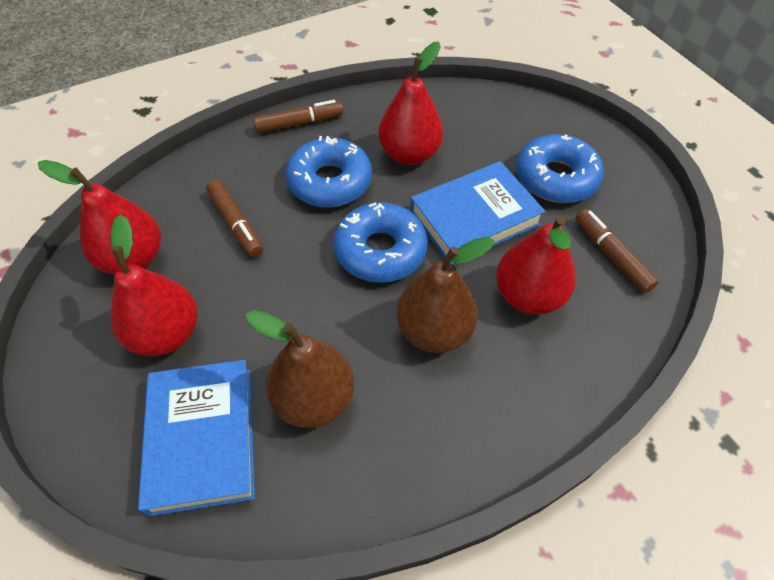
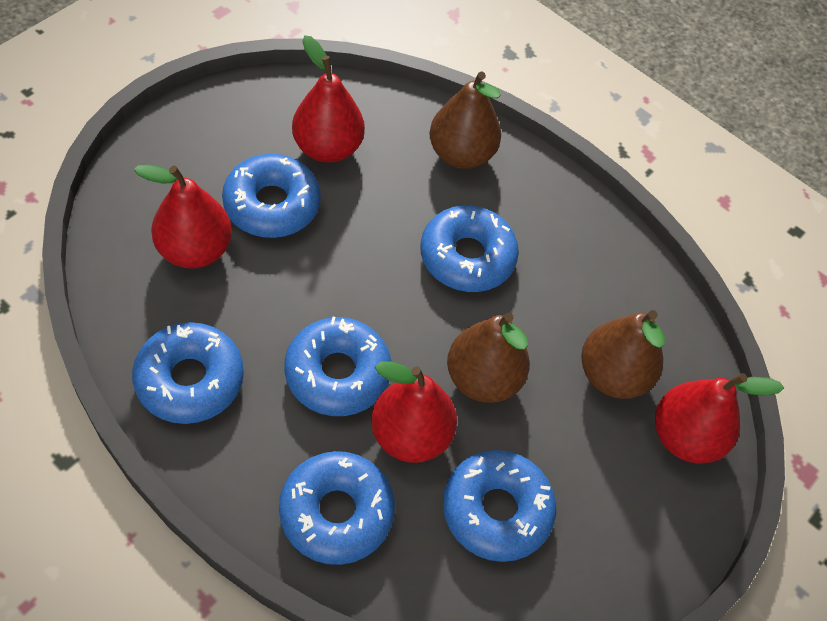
blue book: 2 -> 0
blue donut: 3 -> 6
brown marker: 3 -> 0
brown pear: 2 -> 3

